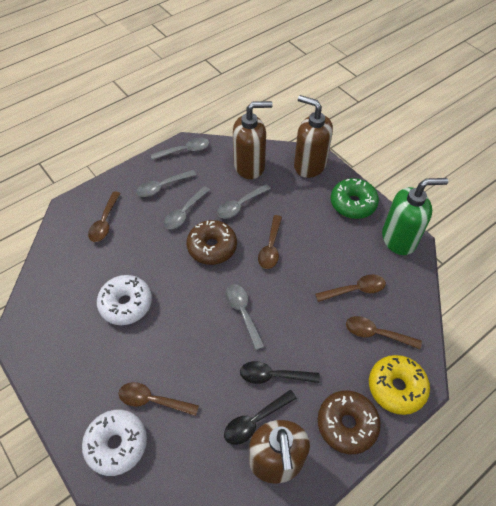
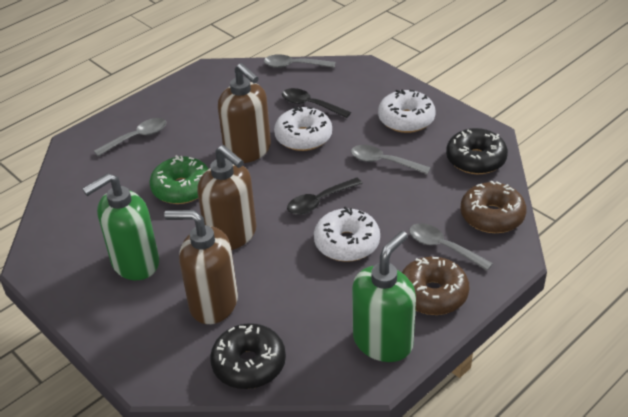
black donut: 0 -> 2
brown spoon: 5 -> 0
green soap dispenser: 1 -> 2
grey spoon: 5 -> 4
white donut: 2 -> 3
yellow donut: 1 -> 0

